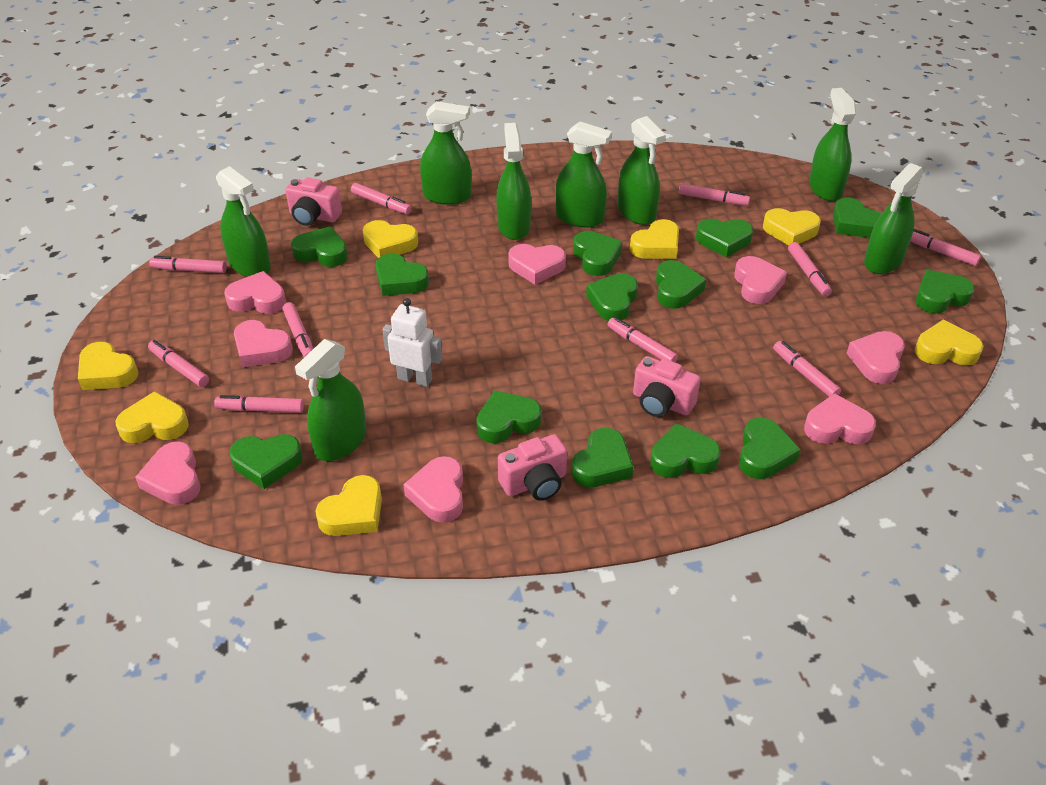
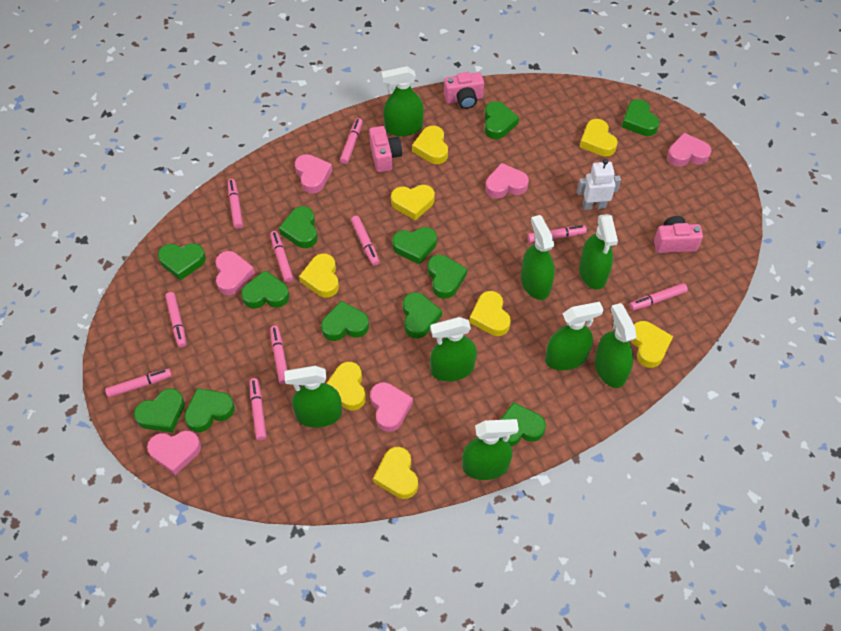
green heart: 13 -> 12
pink heart: 8 -> 6
yellow heart: 7 -> 8

